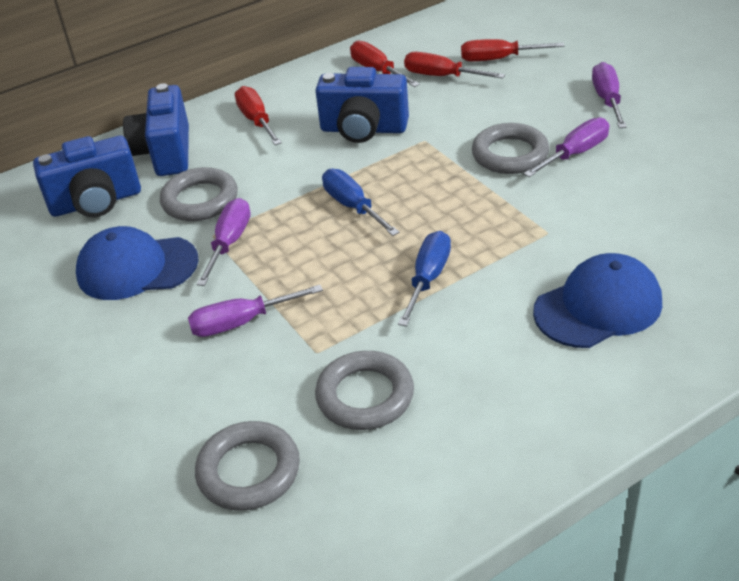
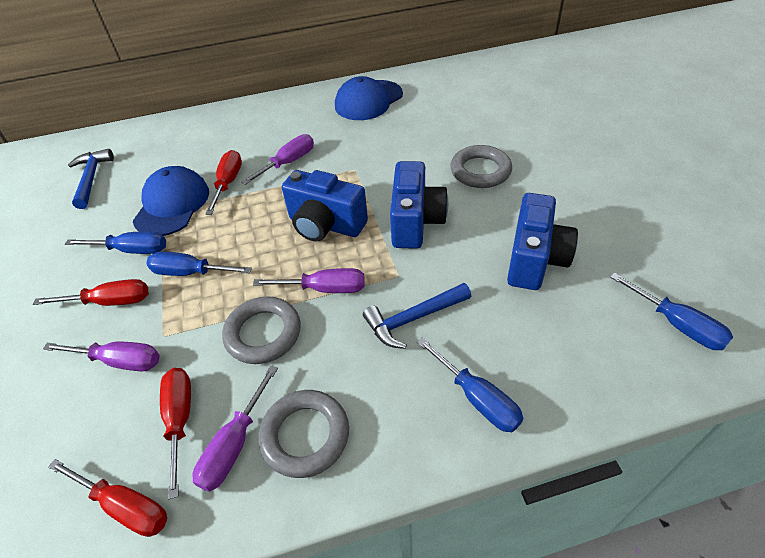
blue hammer: 0 -> 2
blue screwdriver: 2 -> 4
grey ring: 4 -> 3

